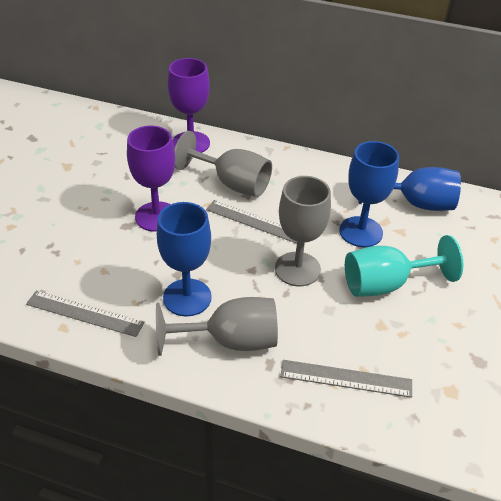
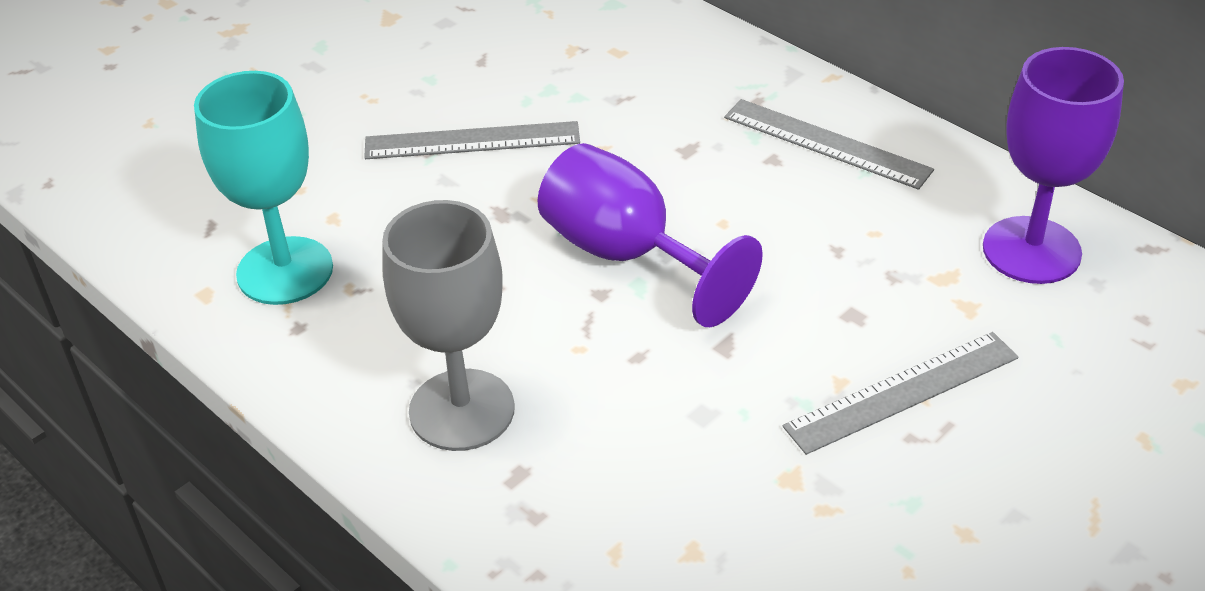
blue goblet: 3 -> 0
grey goblet: 3 -> 1

